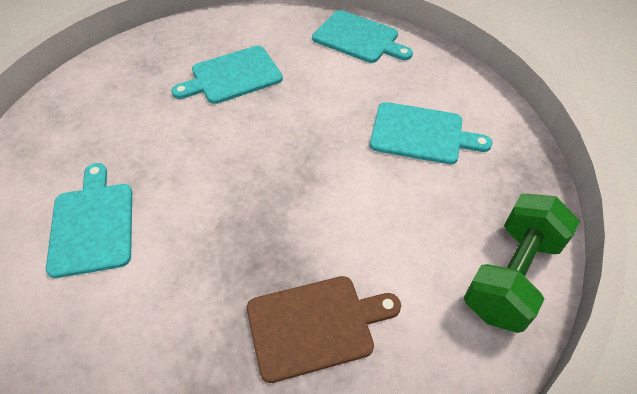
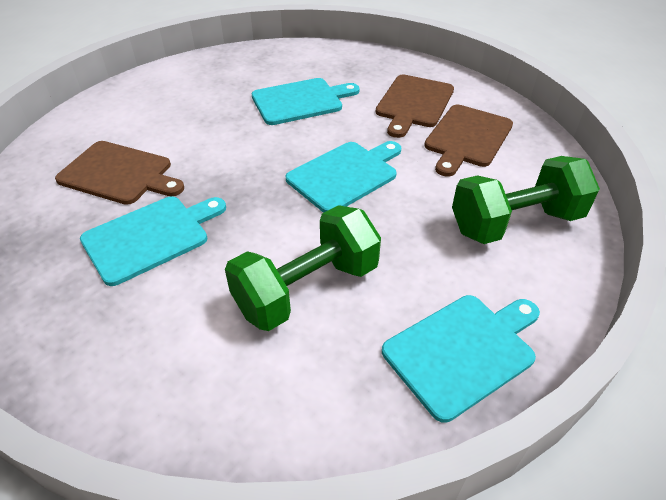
brown cutting board: 1 -> 3
green dumbbell: 1 -> 2

